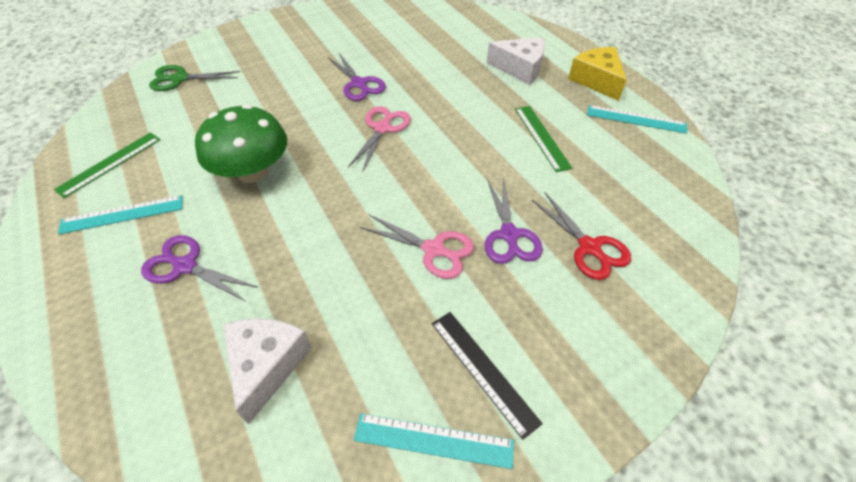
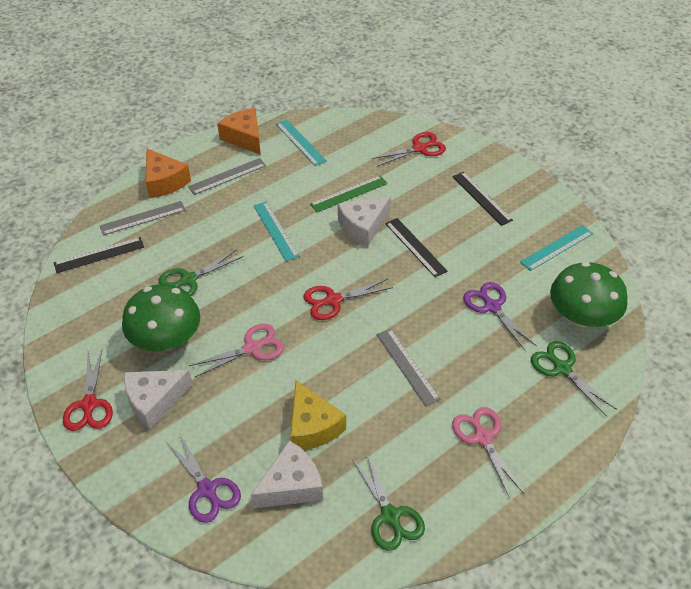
black ruler: 1 -> 3
green mushroom: 1 -> 2
green ruler: 2 -> 1
green scissors: 1 -> 3
grey ruler: 0 -> 3
orange cheese: 0 -> 2
purple scissors: 3 -> 2
red scissors: 1 -> 3
white cheese: 2 -> 3

